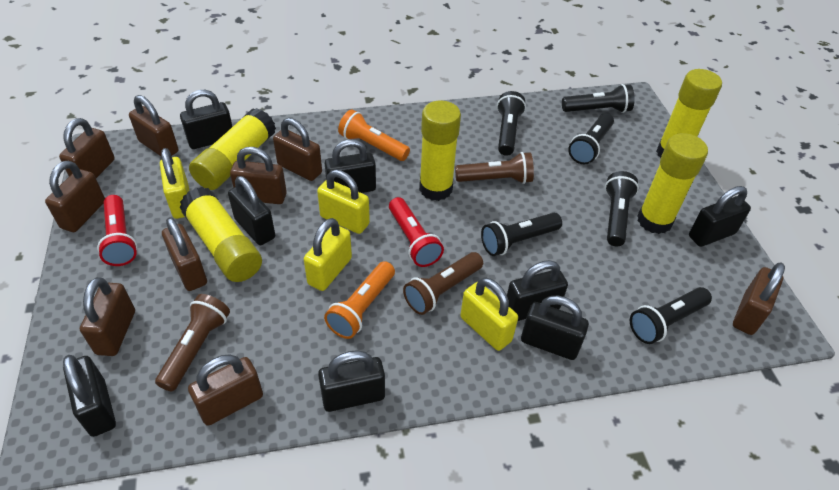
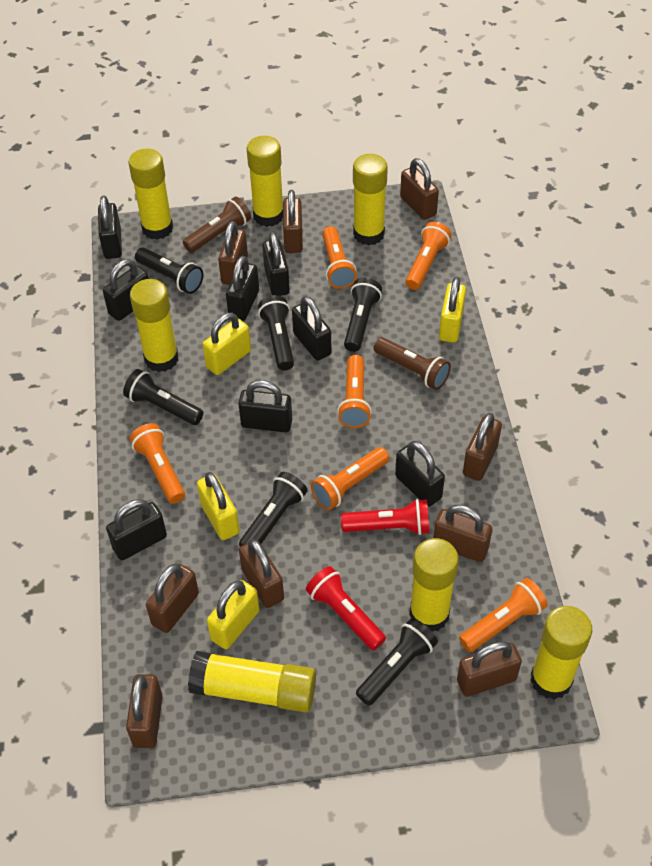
brown flashlight: 3 -> 2
orange flashlight: 2 -> 6
yellow glue stick: 5 -> 7

